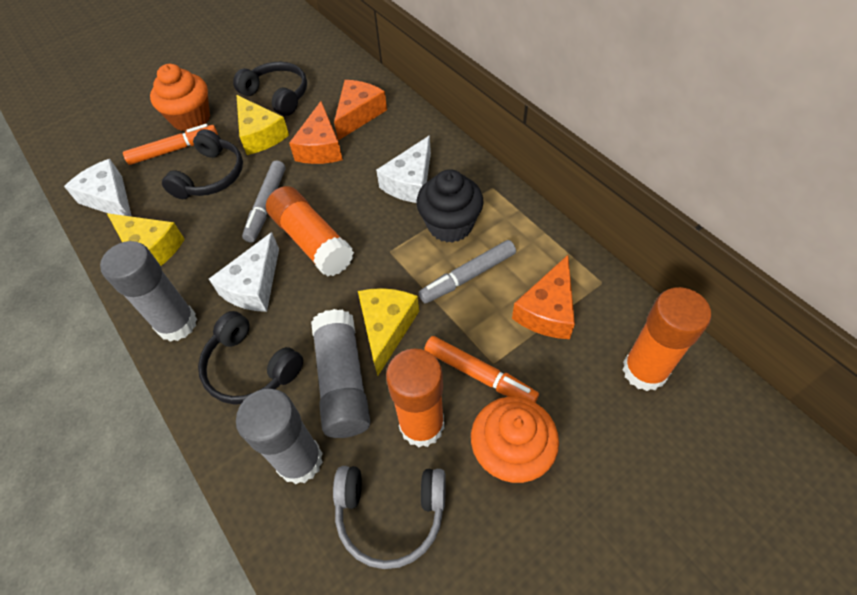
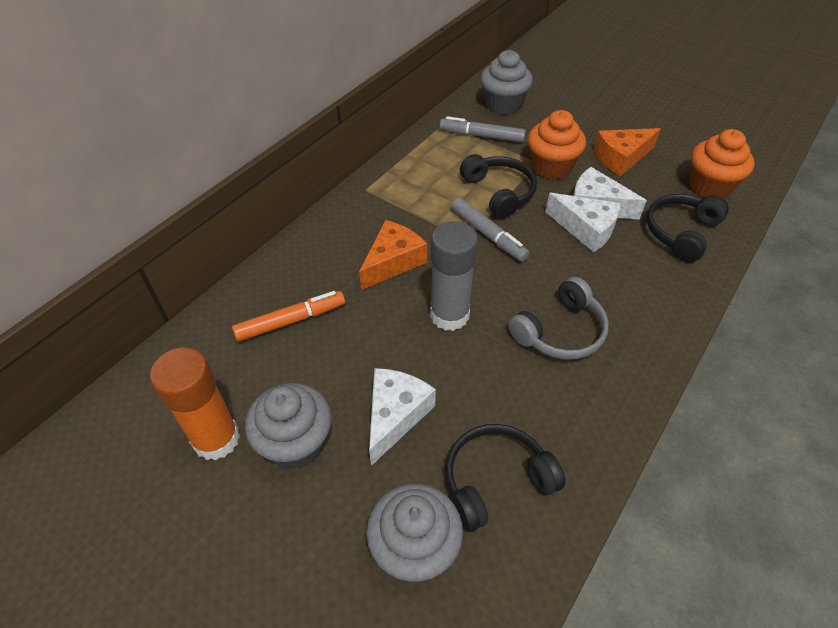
black cupcake: 1 -> 0
grey cupcake: 0 -> 3
grey glue stick: 3 -> 1
orange cheese: 3 -> 2
orange glue stick: 3 -> 1
orange marker: 2 -> 1
yellow cheese: 3 -> 0

